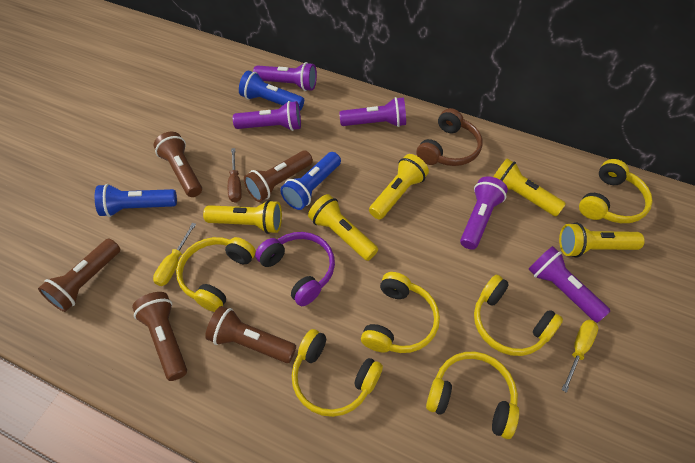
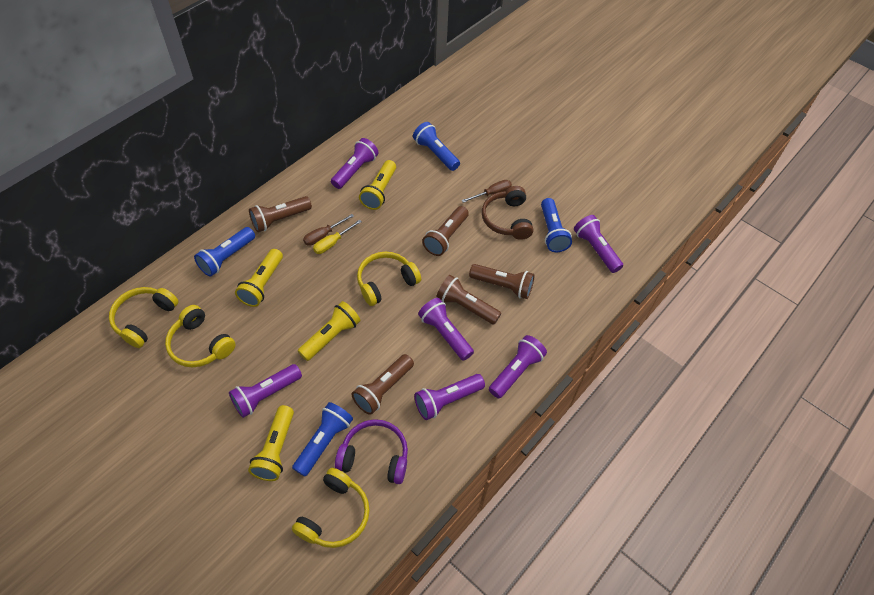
blue flashlight: 3 -> 4
brown screwdriver: 1 -> 2
purple flashlight: 5 -> 6
yellow flashlight: 5 -> 4
yellow headphones: 6 -> 4
yellow screwdriver: 2 -> 1

